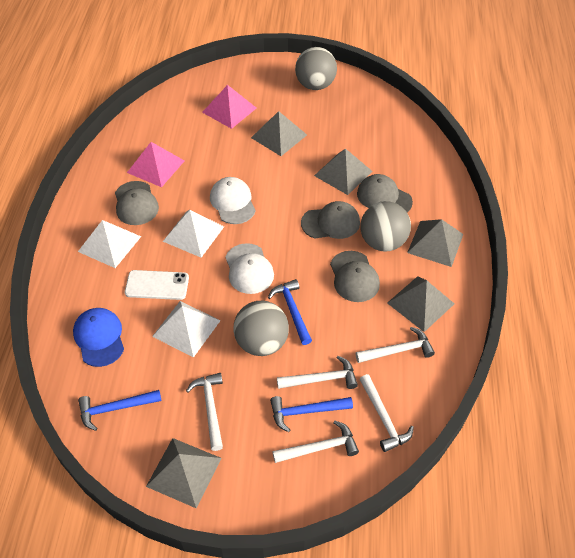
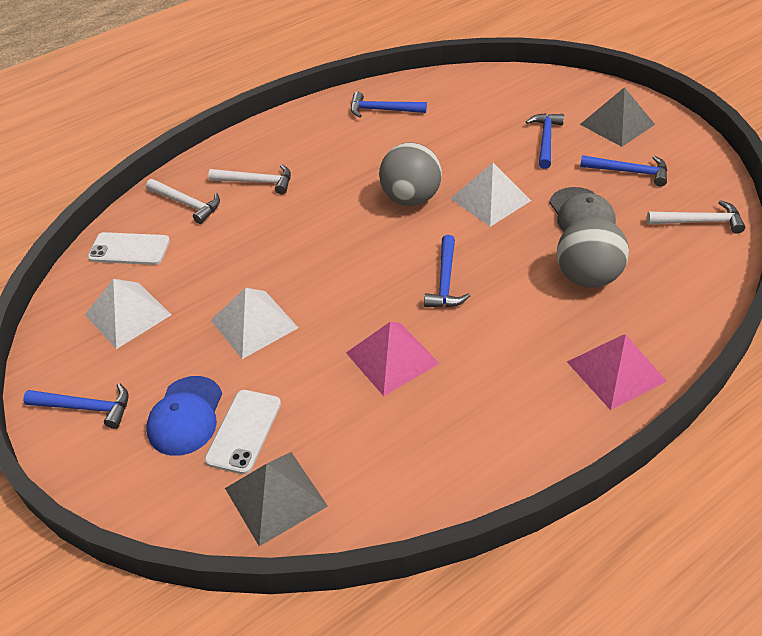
blue hammer: 3 -> 5
grey ball: 3 -> 2
grey cap: 4 -> 1
grey pyramid: 5 -> 2
white cap: 2 -> 0
white hammer: 5 -> 3
white phone: 1 -> 2

